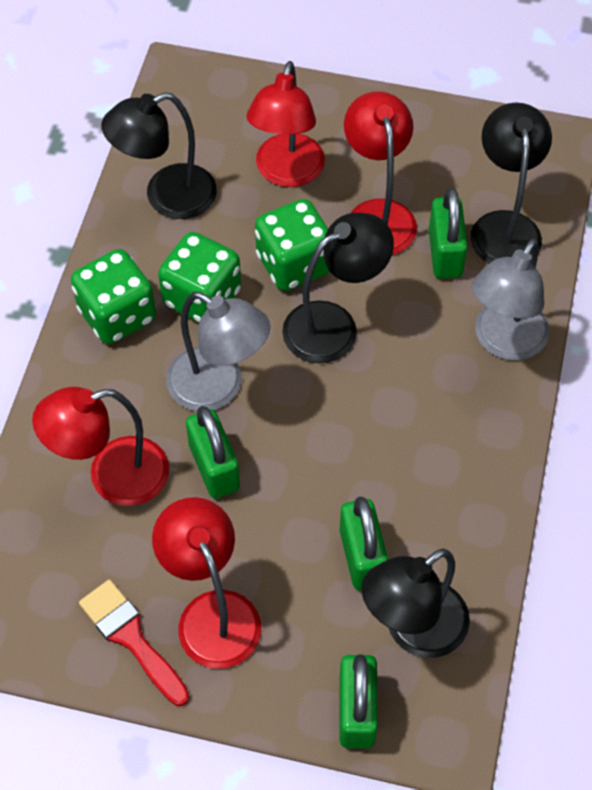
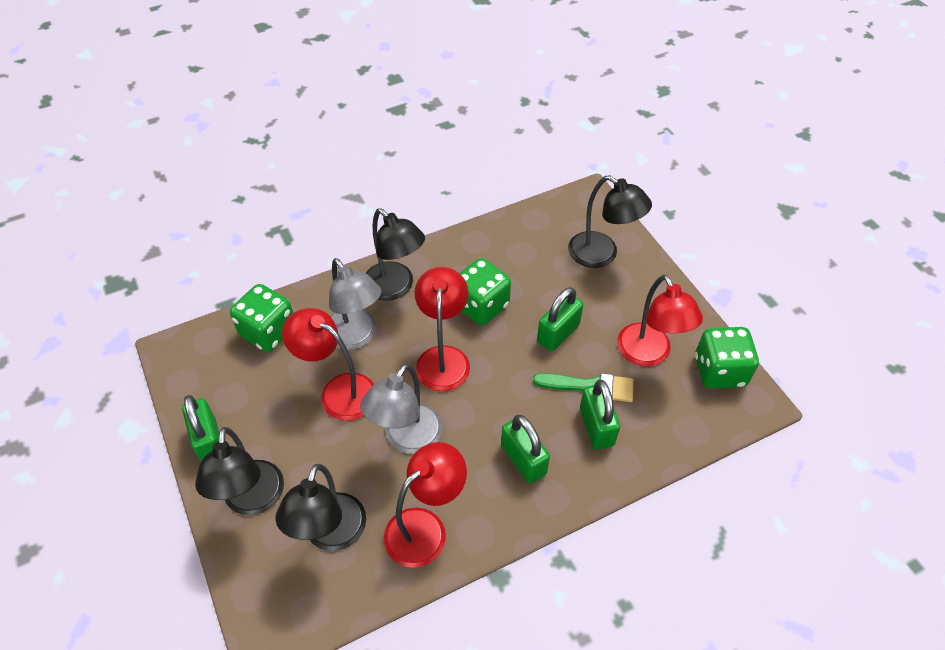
green brush: 0 -> 1
red brush: 1 -> 0

